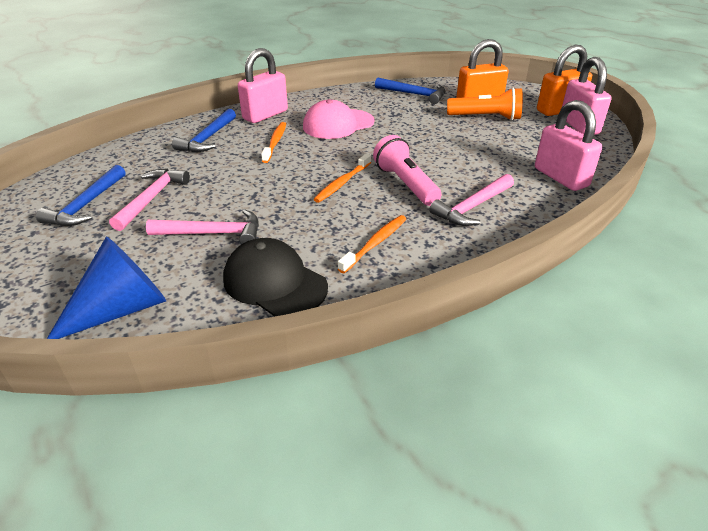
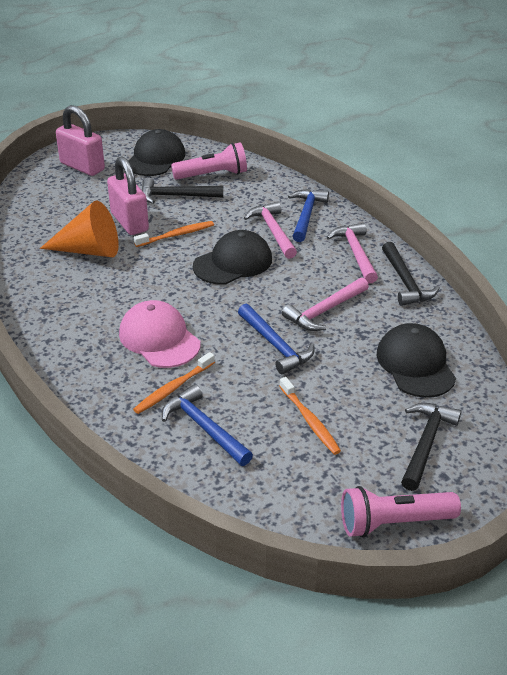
black cap: 1 -> 3
black hammer: 0 -> 3
blue cone: 1 -> 0
orange cone: 0 -> 1
orange flashlight: 1 -> 0
orange padlock: 2 -> 0
pink flashlight: 1 -> 2
pink padlock: 3 -> 2

